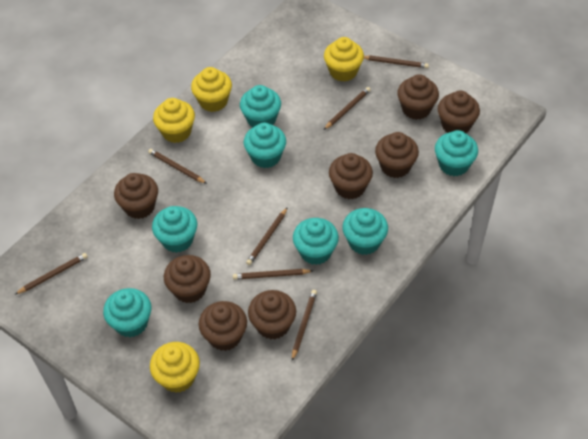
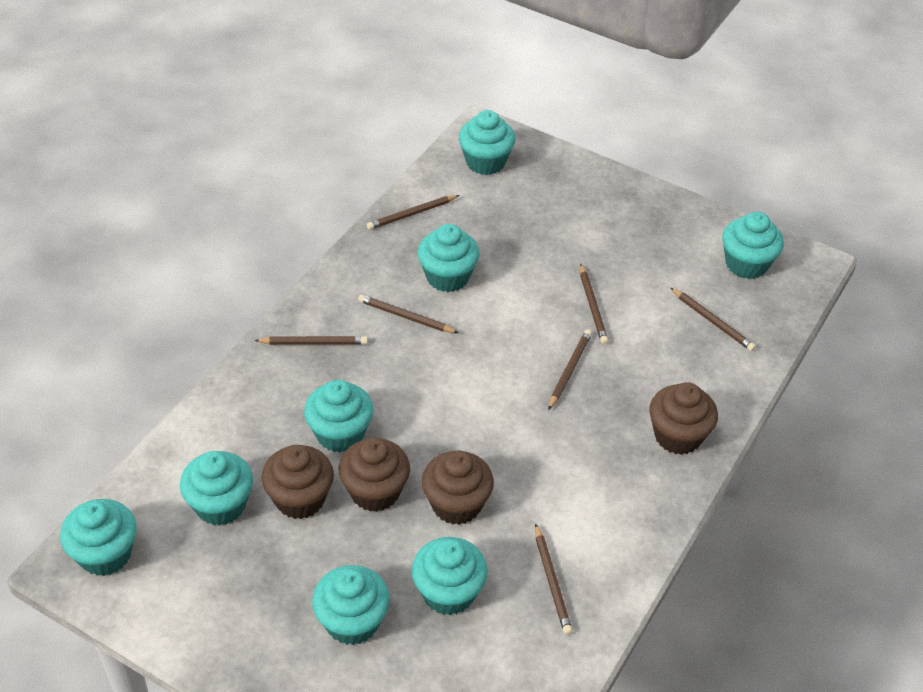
brown cupcake: 8 -> 4
turquoise cupcake: 7 -> 8
yellow cupcake: 4 -> 0

